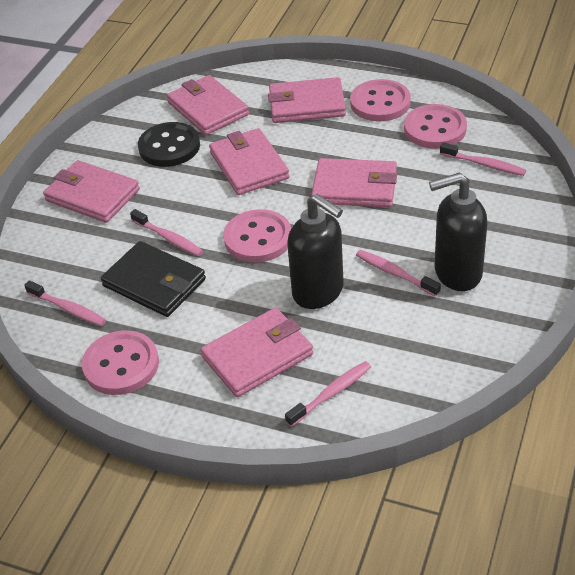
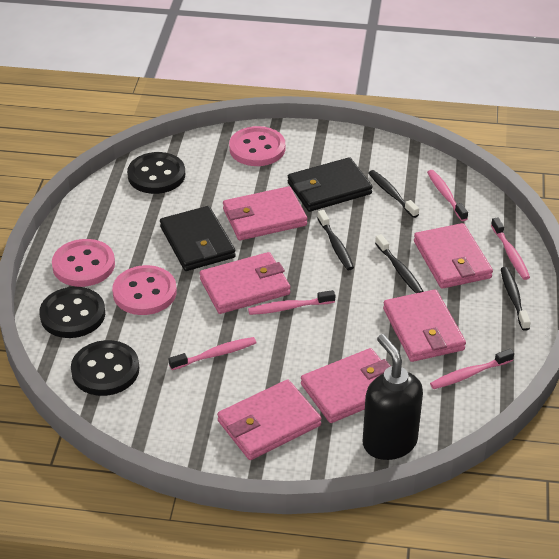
black button: 1 -> 3
black soap dispenser: 2 -> 1
black toothbrush: 0 -> 4
black wallet: 1 -> 2
pink button: 4 -> 3

